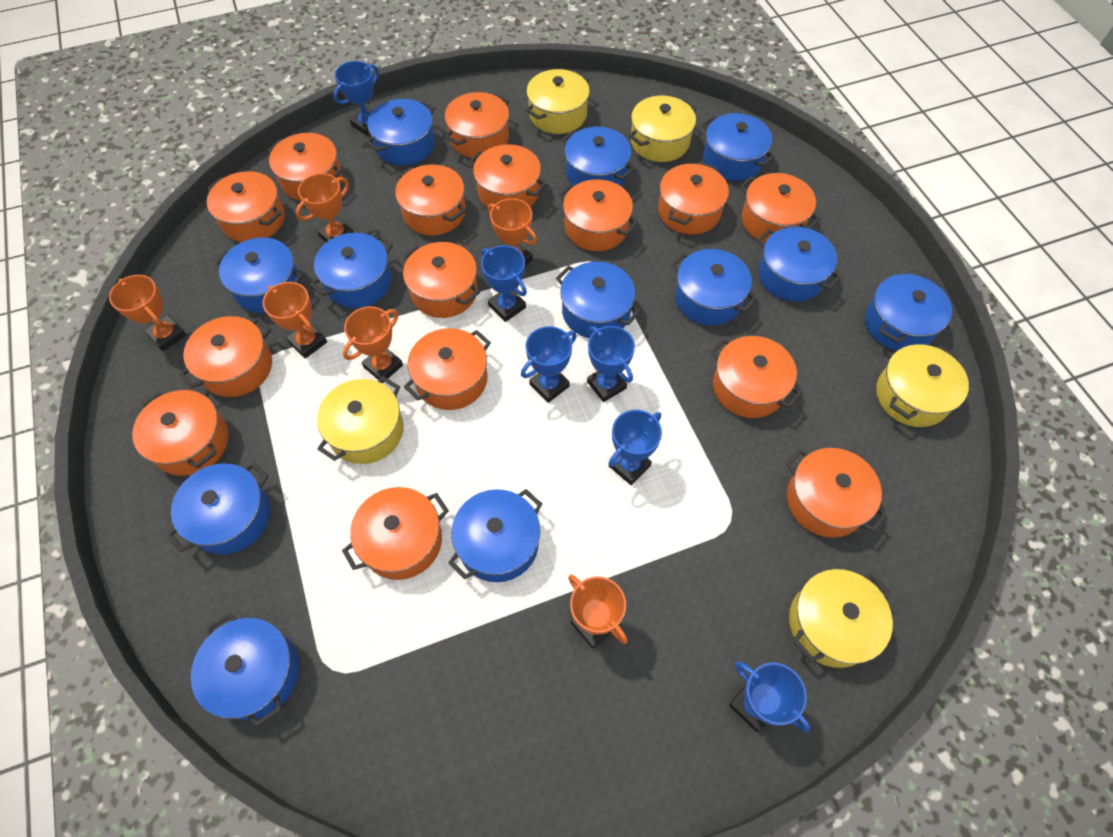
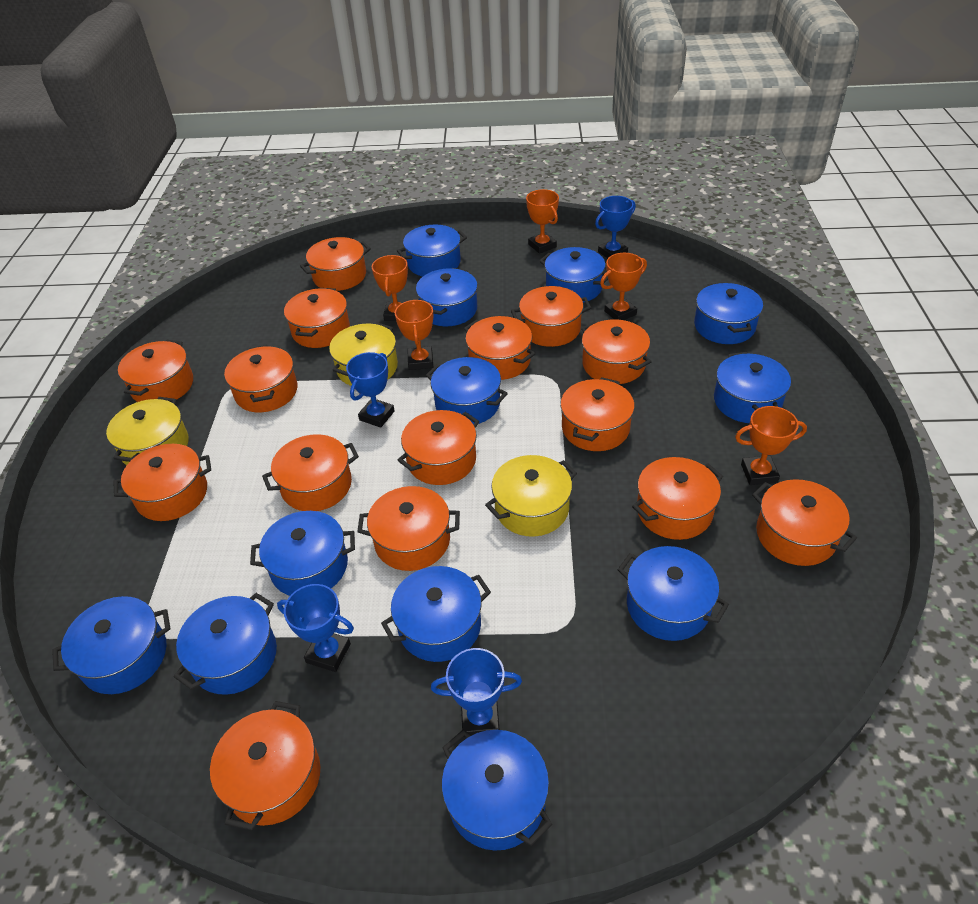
blue trophy: 6 -> 4
orange trophy: 6 -> 5
yellow pot: 5 -> 3

